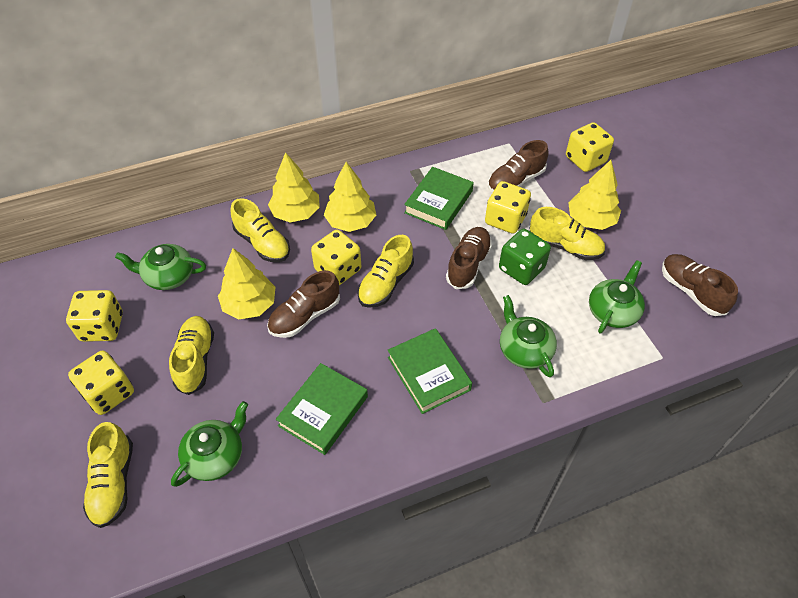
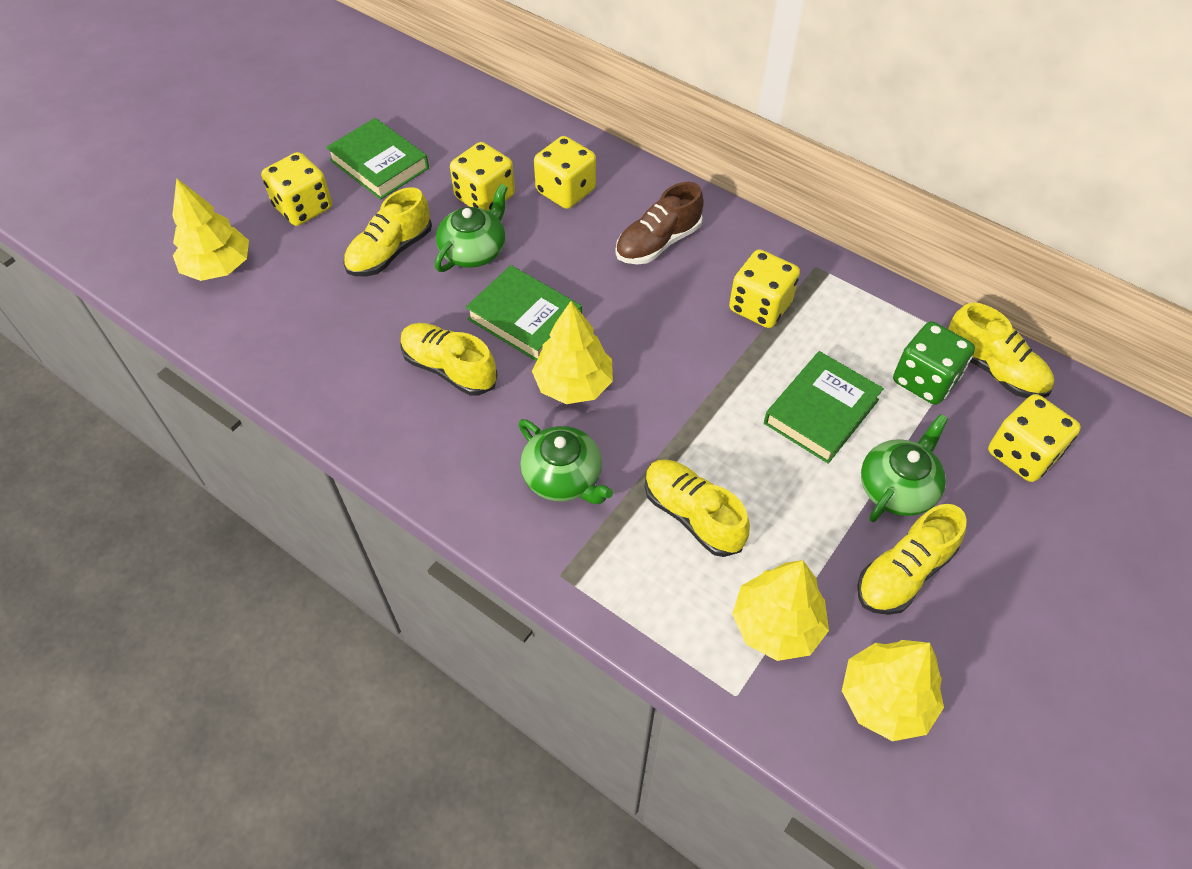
brown shoe: 4 -> 1
green teapot: 4 -> 3

